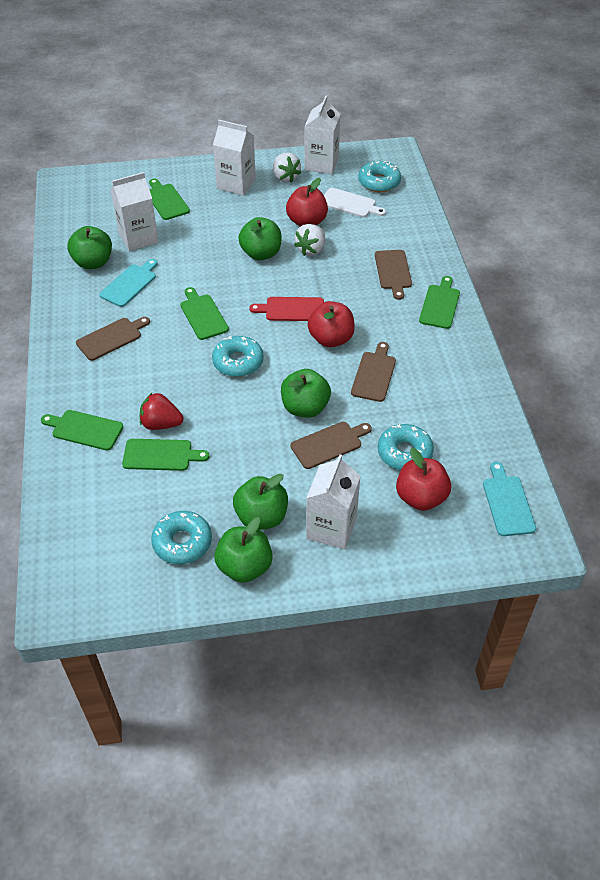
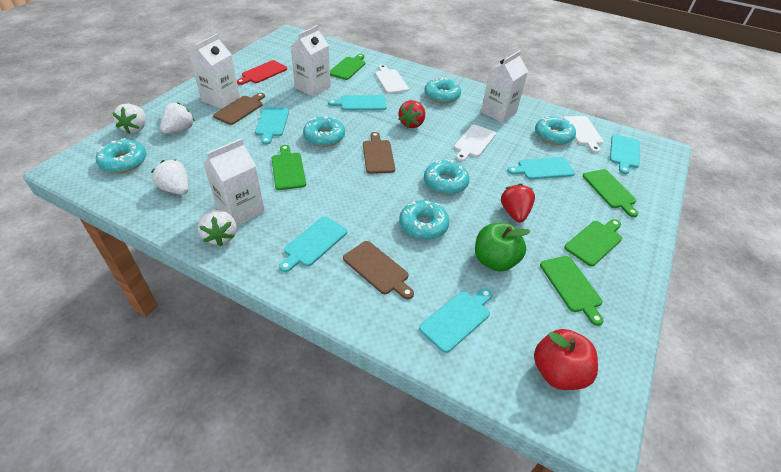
brown cutting board: 4 -> 3
green apple: 5 -> 1
red apple: 3 -> 1
red strawberry: 1 -> 2
turquoise cutting board: 2 -> 6
turquoise donut: 4 -> 6
white cutting board: 1 -> 3
white strawberry: 2 -> 4

